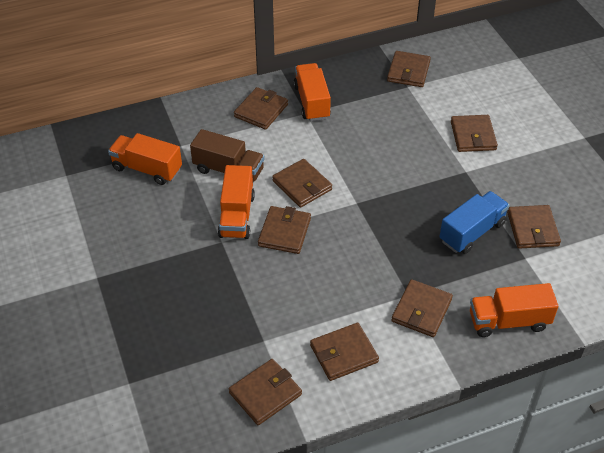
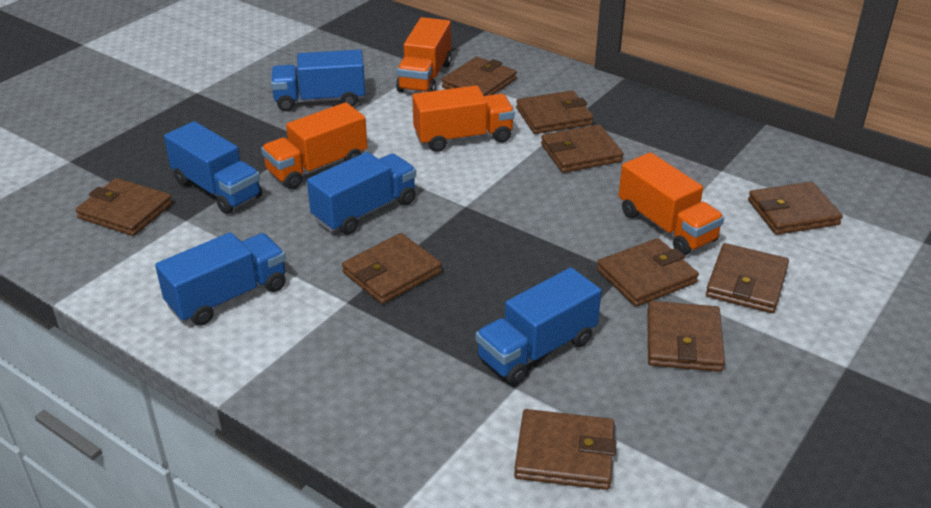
blue truck: 1 -> 5
brown truck: 1 -> 0
brown wallet: 9 -> 10

